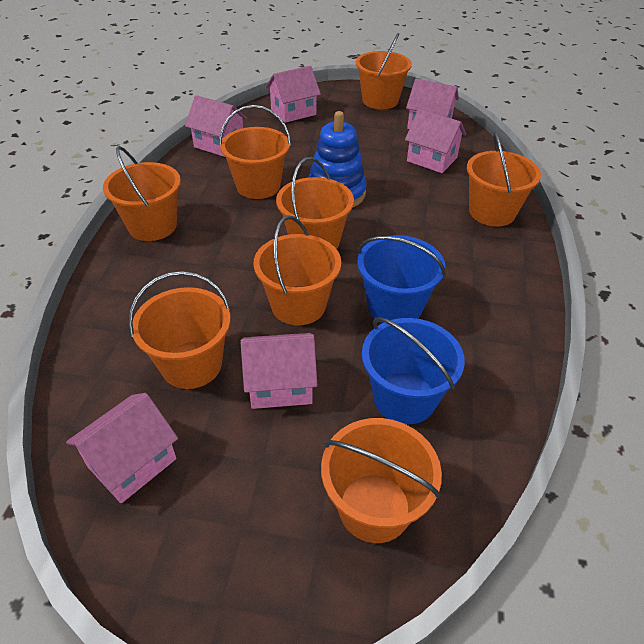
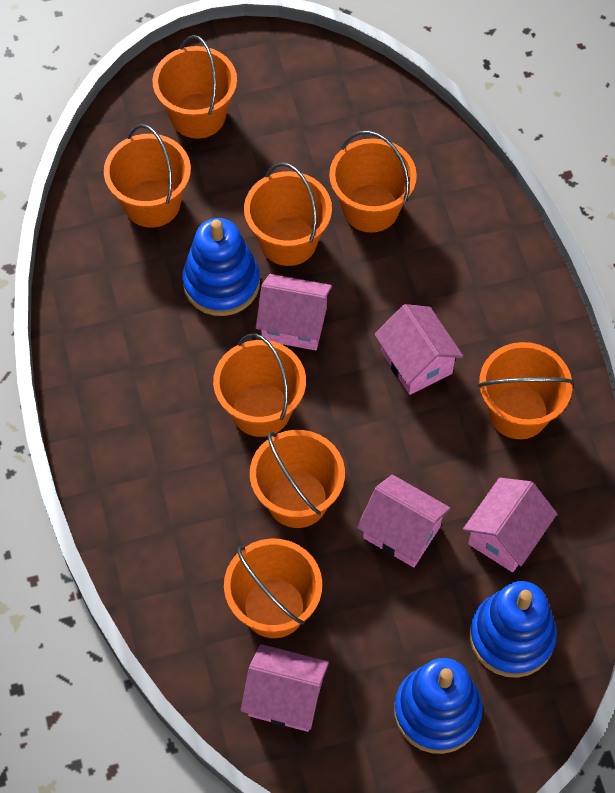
blue bucket: 2 -> 0
blue stacking toy: 1 -> 3
pink house: 6 -> 5

